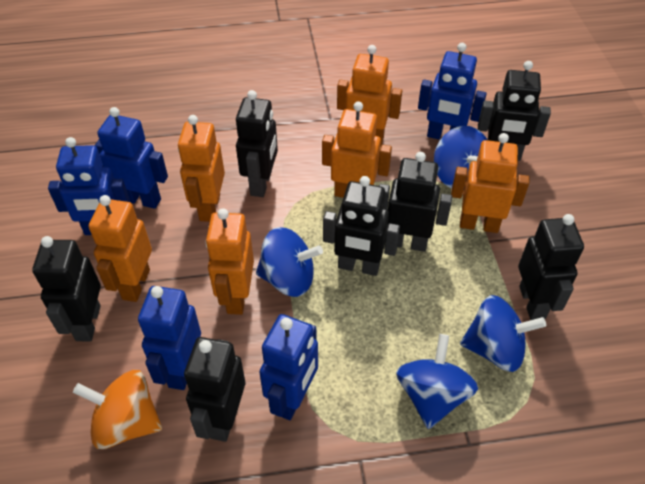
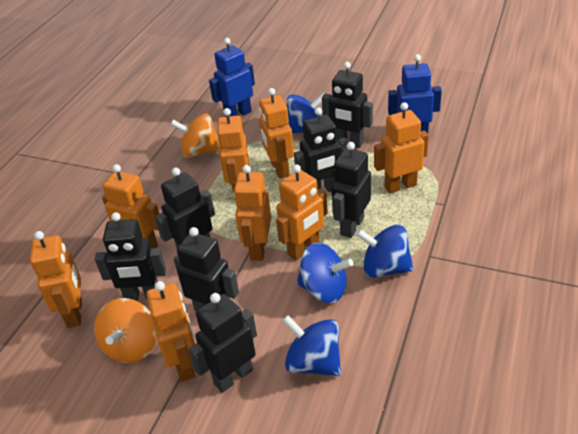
blue robot: 5 -> 2
orange robot: 6 -> 8
orange spinning top: 1 -> 2

